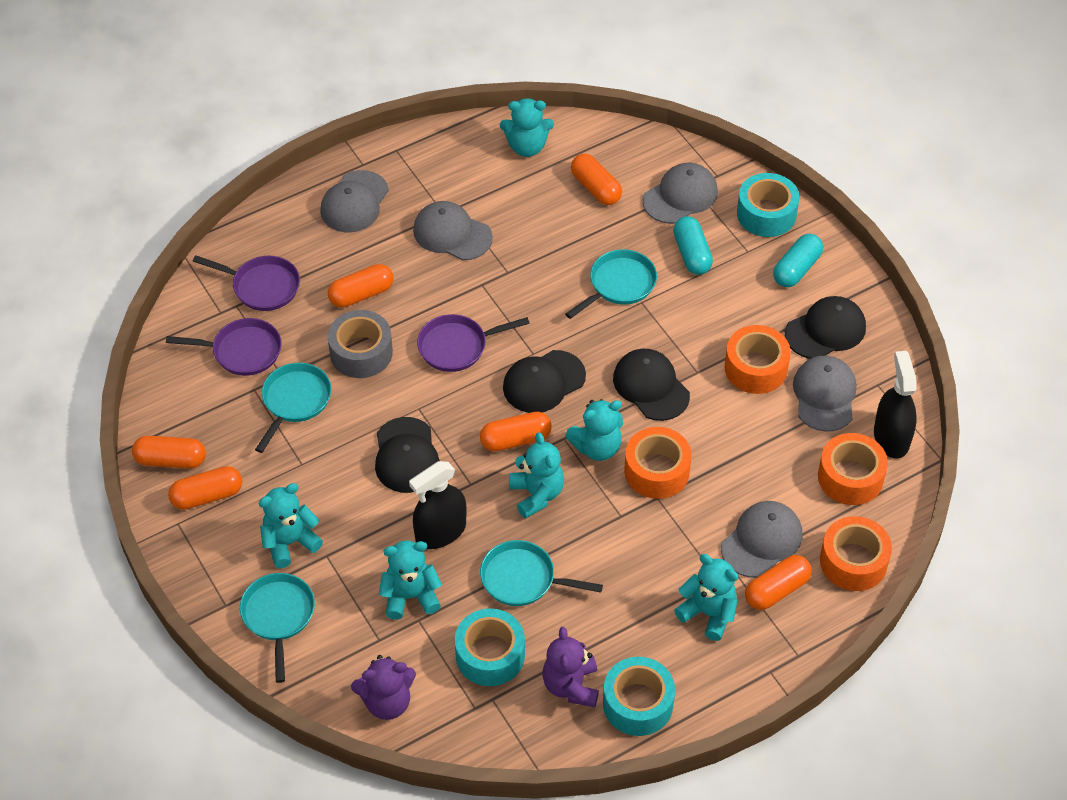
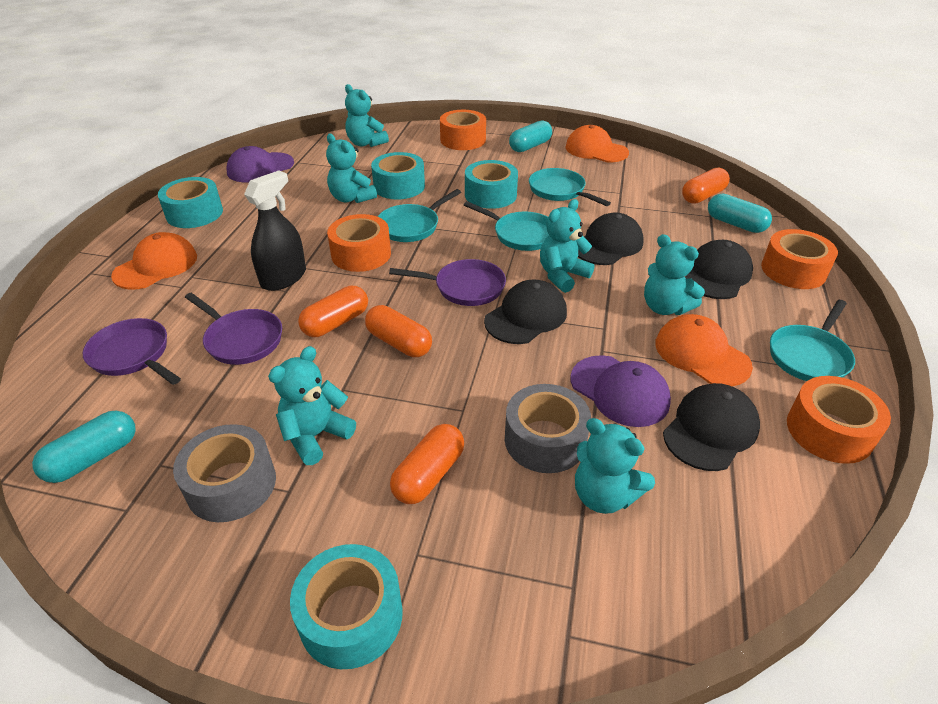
black spray bottle: 2 -> 1
grey cap: 5 -> 0
grey tape: 1 -> 2
orange cap: 0 -> 3
orange capsule: 6 -> 4
purple cap: 0 -> 2
purple teddy bear: 2 -> 0
turquoise capsule: 2 -> 3
turquoise tape: 3 -> 4

